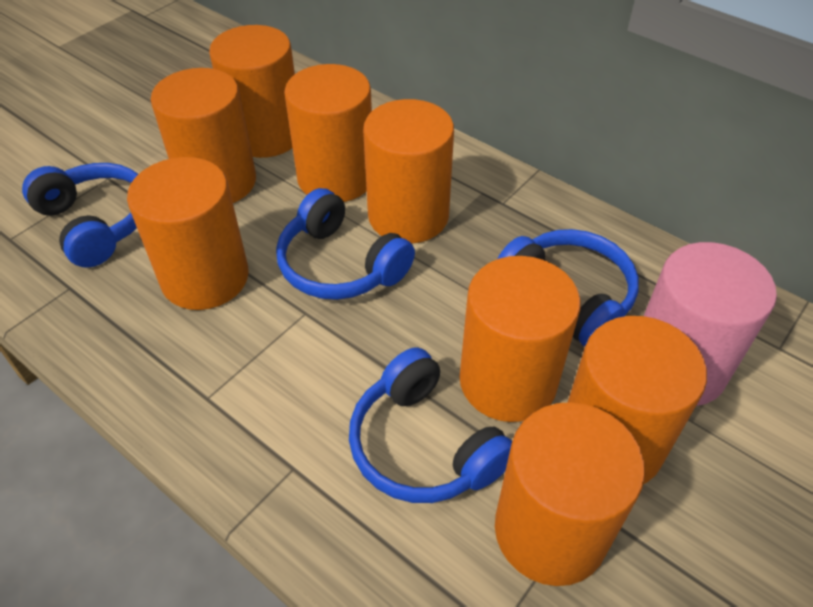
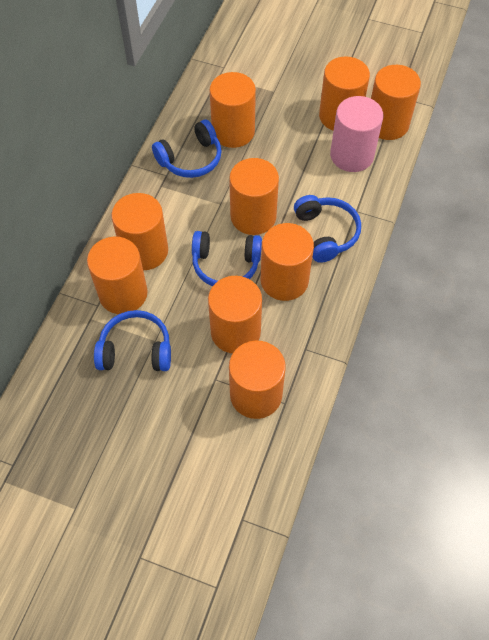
orange cylinder: 8 -> 9

